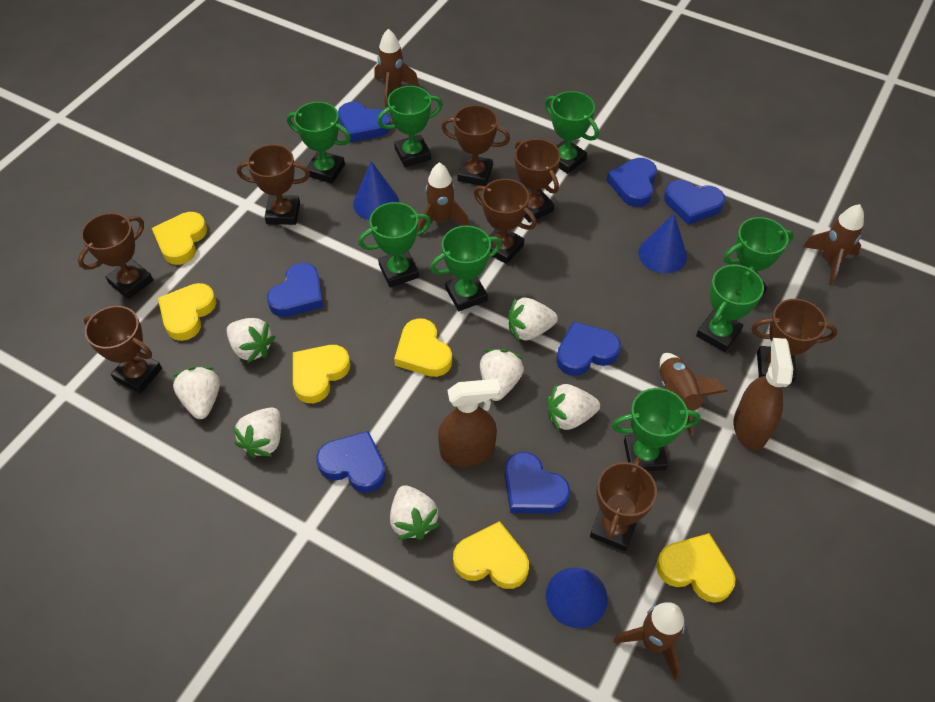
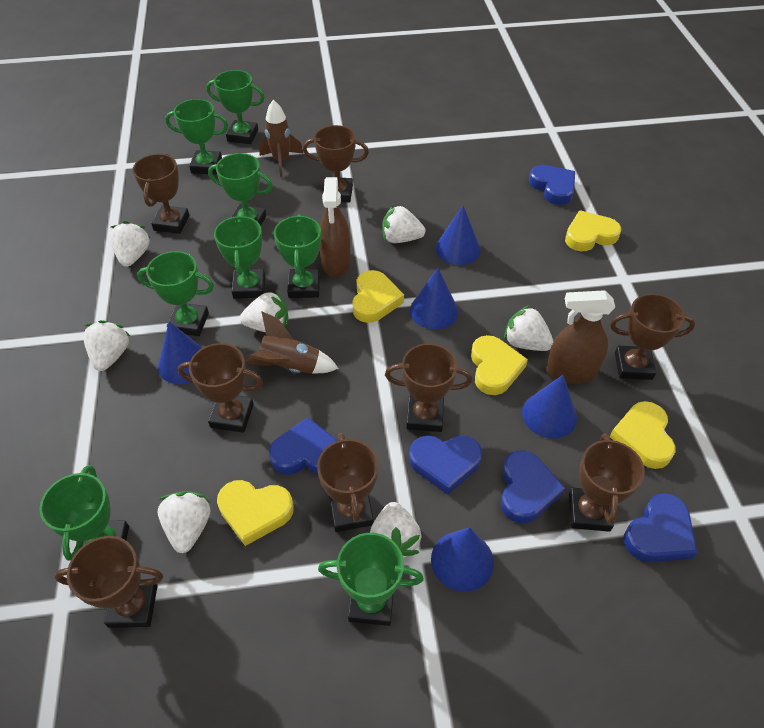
blue cone: 3 -> 5
blue heart: 7 -> 5
brown rocket: 5 -> 2
yellow heart: 6 -> 5

